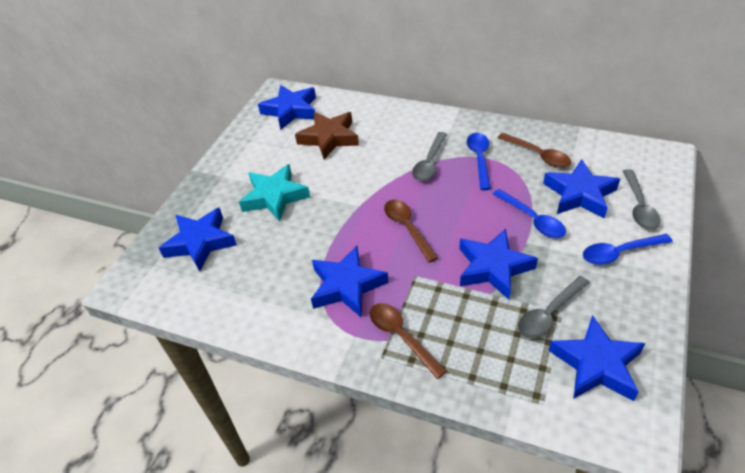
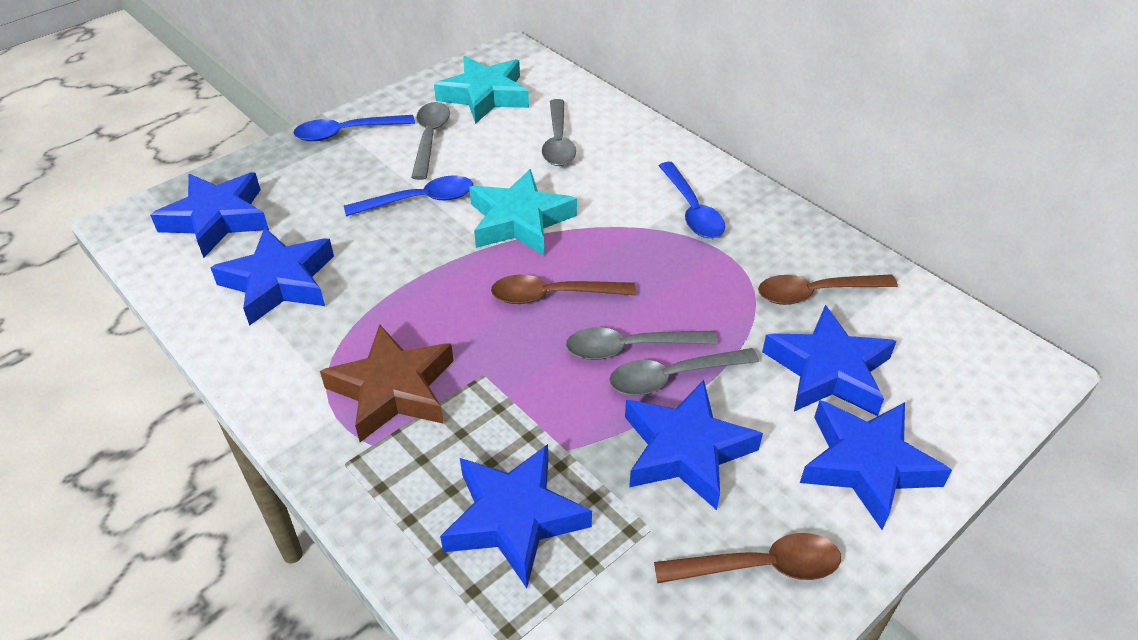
grey spoon: 3 -> 4
turquoise star: 1 -> 2

